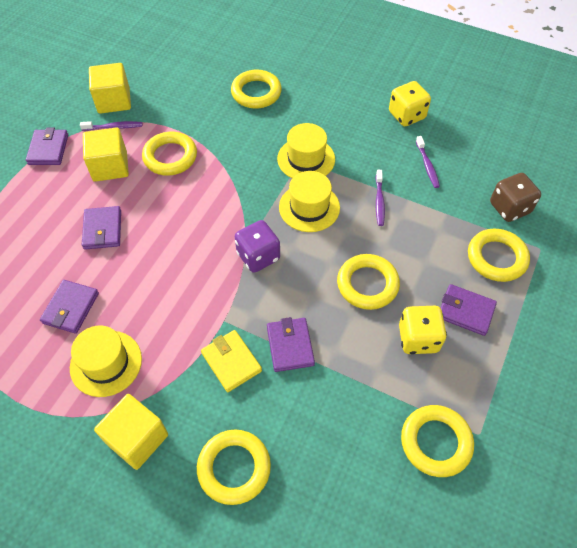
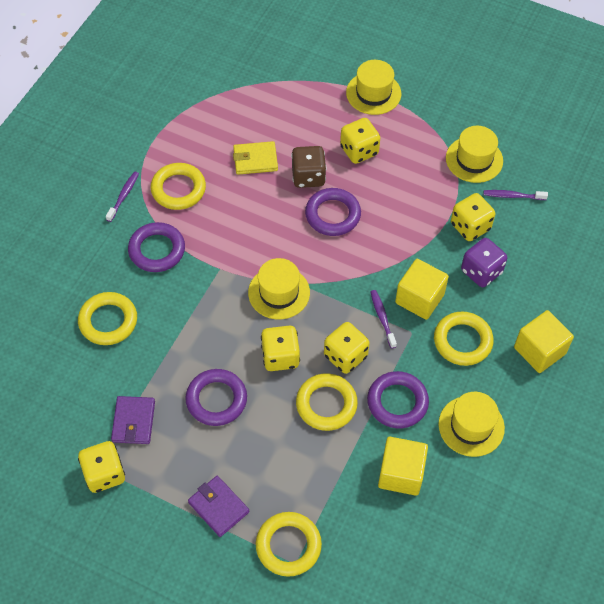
purple ring: 0 -> 4
purple wallet: 5 -> 2
yellow dice: 2 -> 5
yellow hat: 3 -> 4
yellow ring: 6 -> 5

